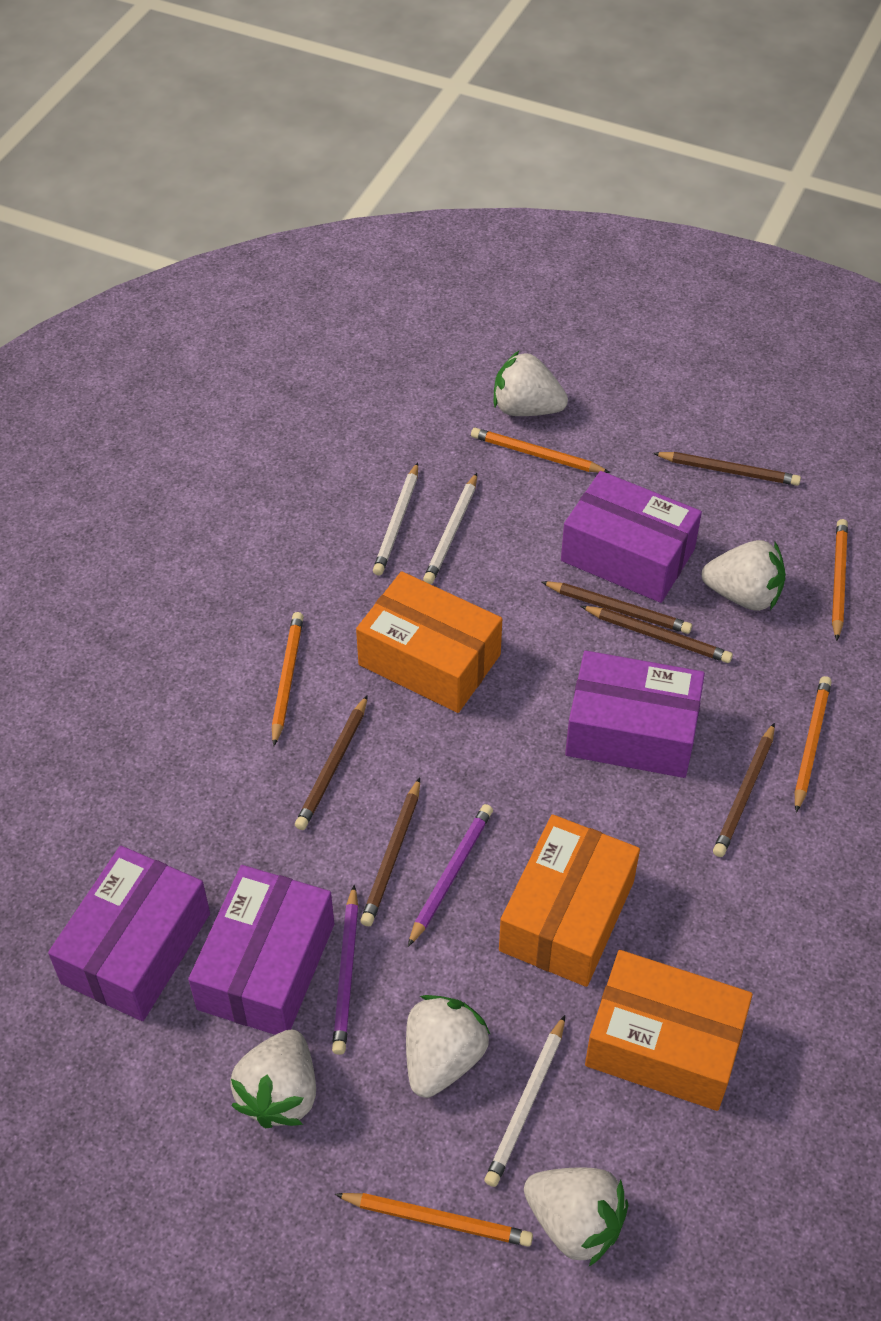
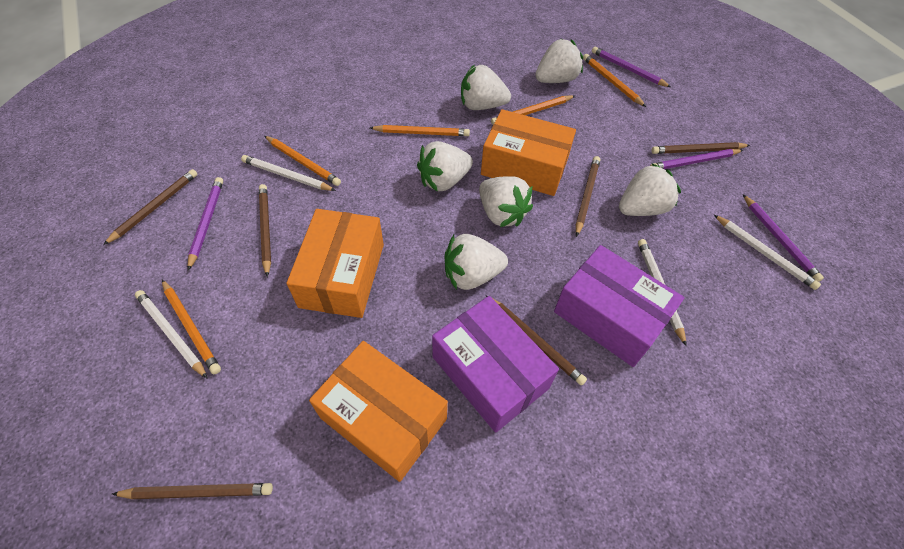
purple box: 4 -> 2
purple pencil: 2 -> 4
white pencil: 3 -> 4
white strawberry: 5 -> 6

